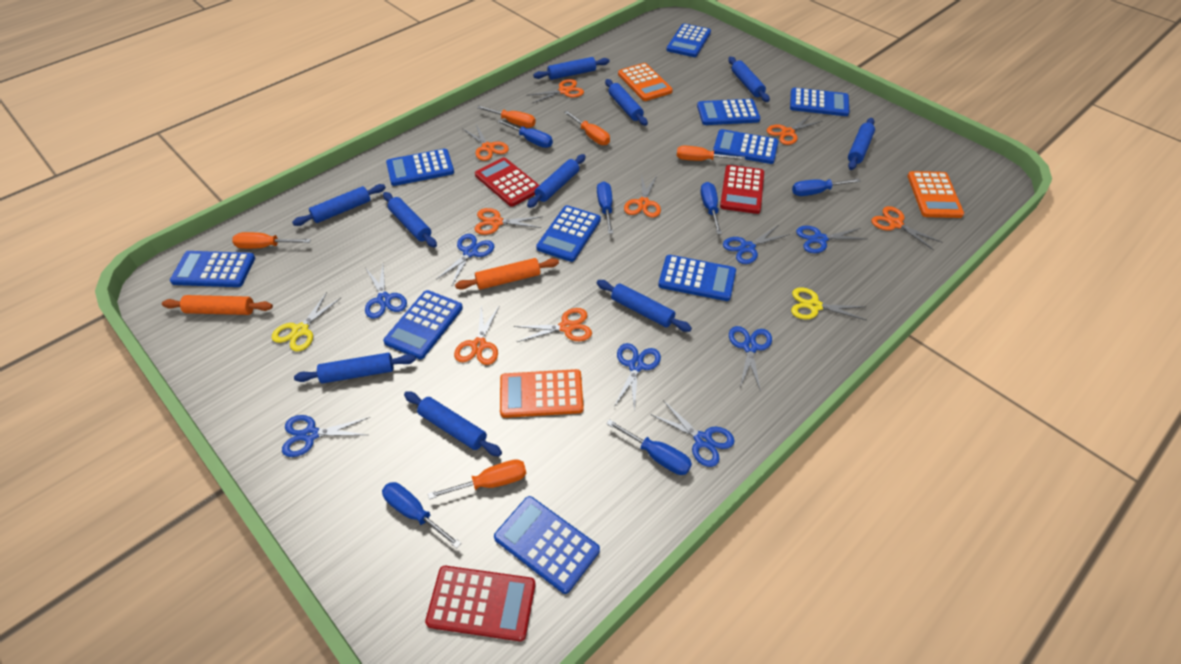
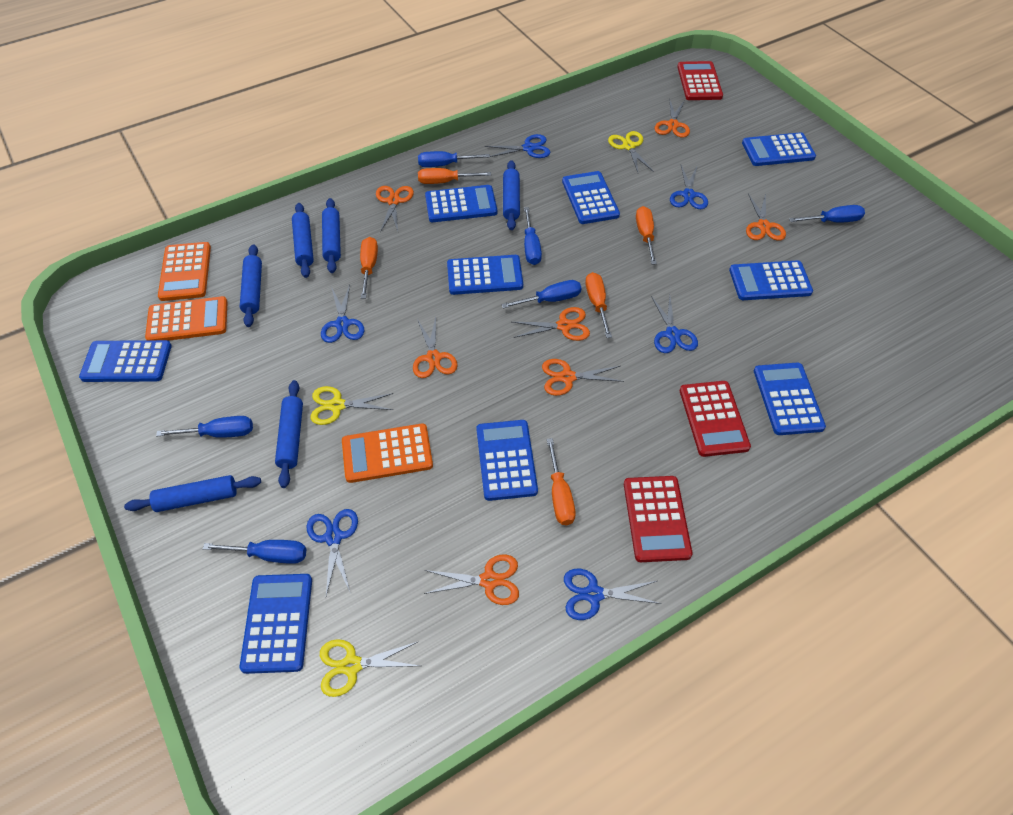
blue calculator: 10 -> 9
blue rolling pin: 10 -> 6
blue scissors: 8 -> 6
orange rolling pin: 2 -> 0
orange scissors: 8 -> 7
yellow scissors: 2 -> 3

